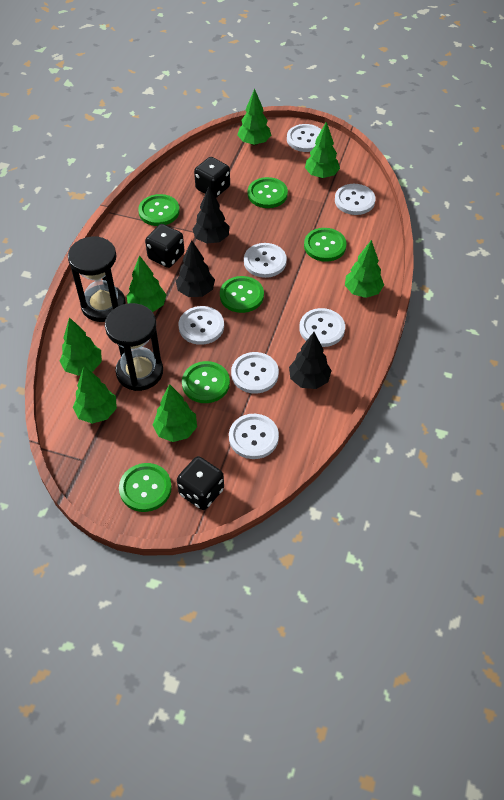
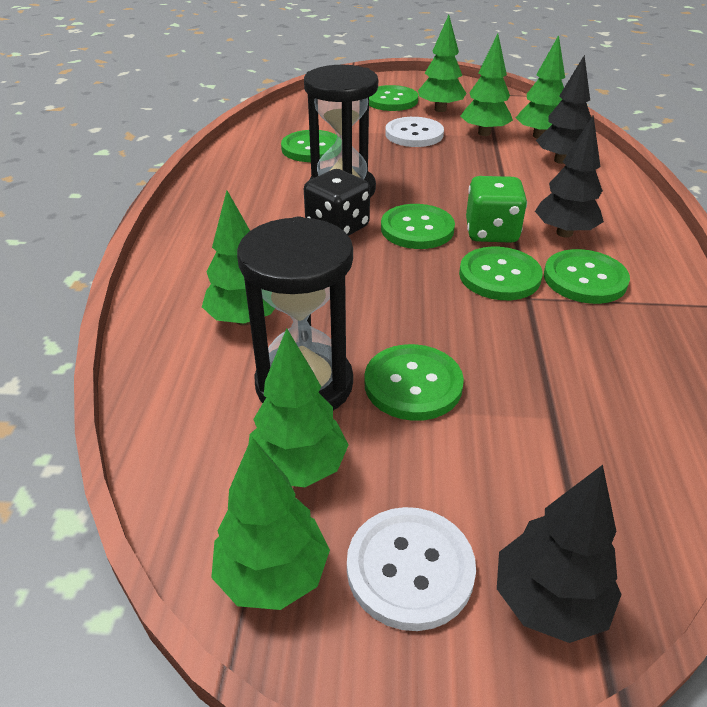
black dice: 3 -> 1
green dice: 0 -> 1
green tree: 7 -> 6
white button: 7 -> 2

